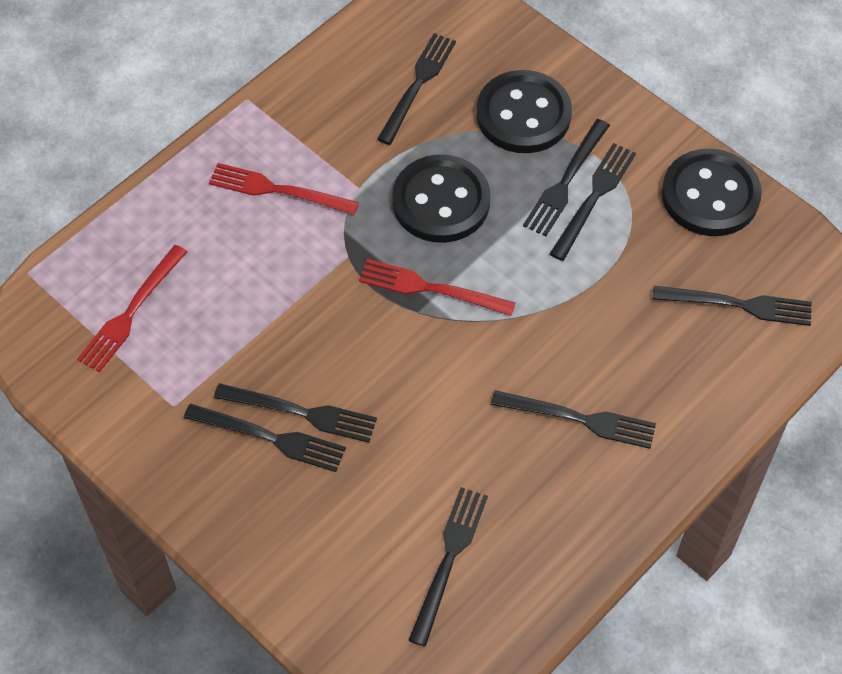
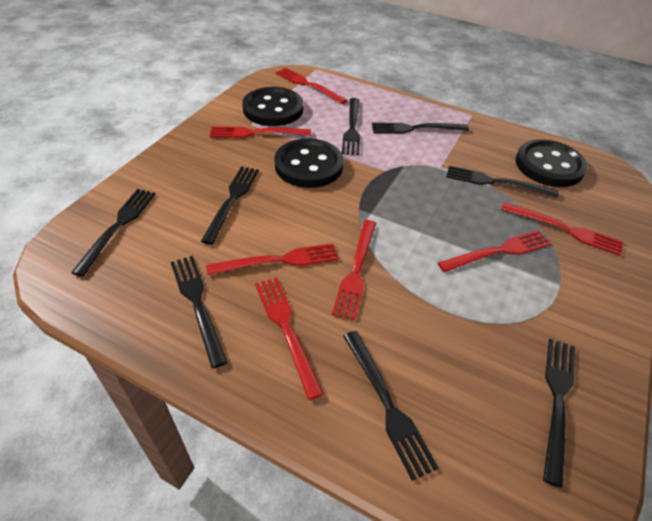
red fork: 3 -> 7

